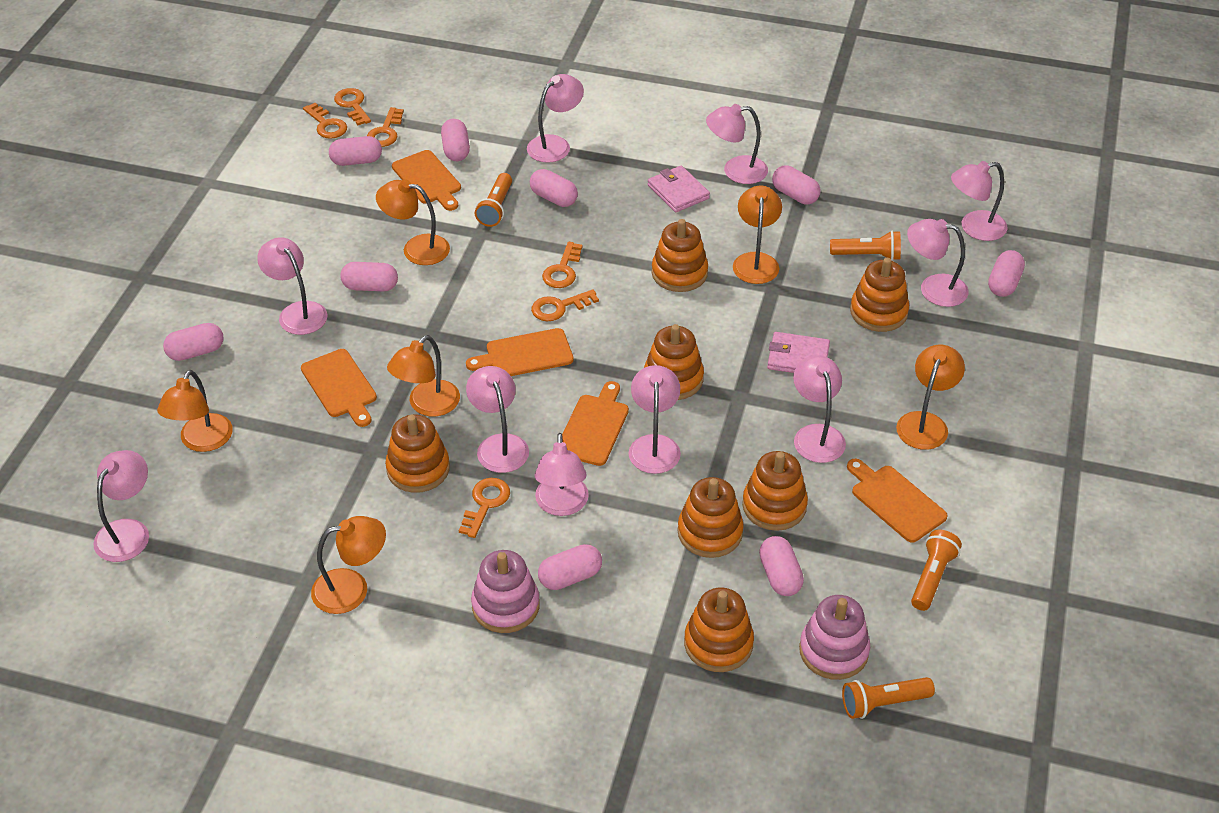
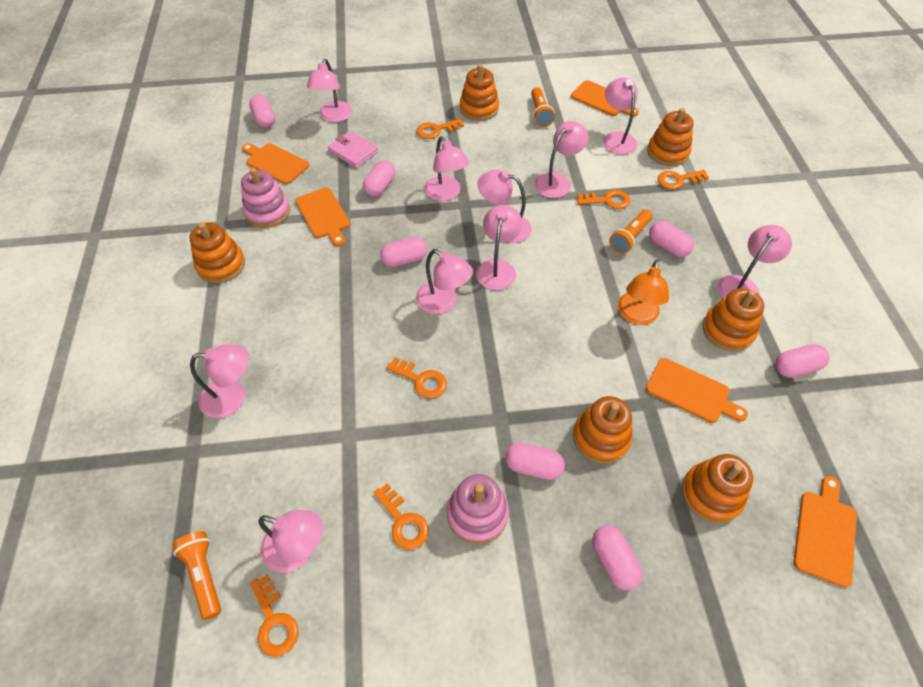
orange flashlight: 4 -> 3
orange lamp: 6 -> 1
orange stacking toy: 7 -> 6
pink capsule: 9 -> 7
pink wallet: 2 -> 1

